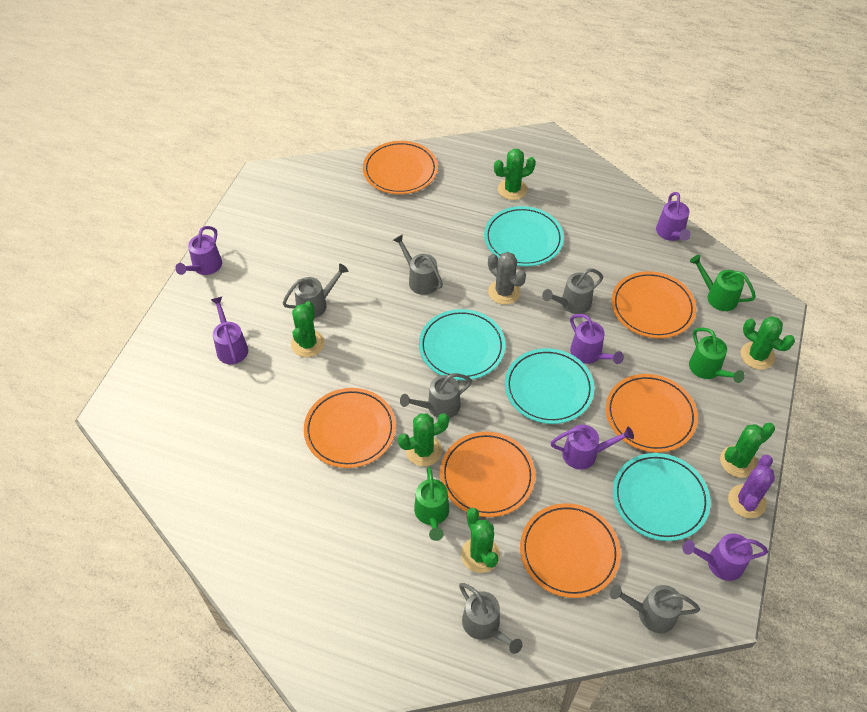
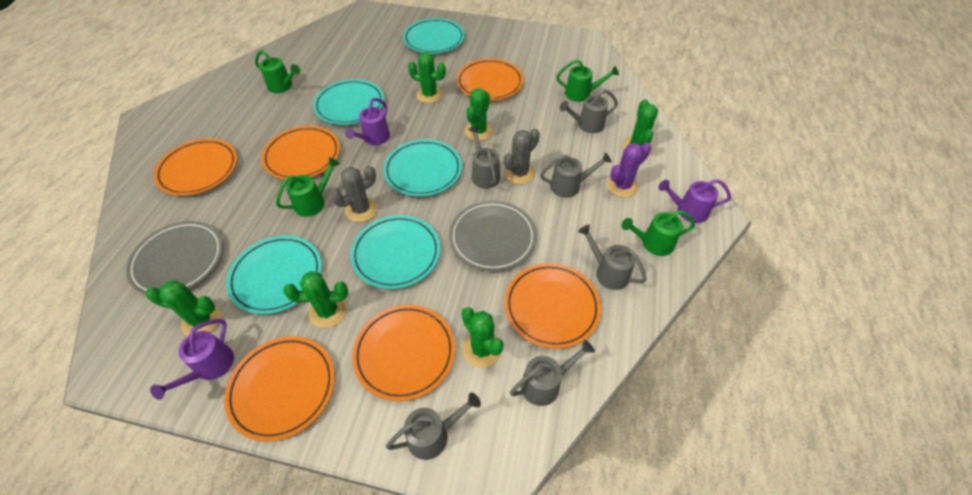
green watering can: 3 -> 4
grey cactus: 1 -> 2
grey plate: 0 -> 2
purple watering can: 6 -> 3
turquoise plate: 4 -> 5

